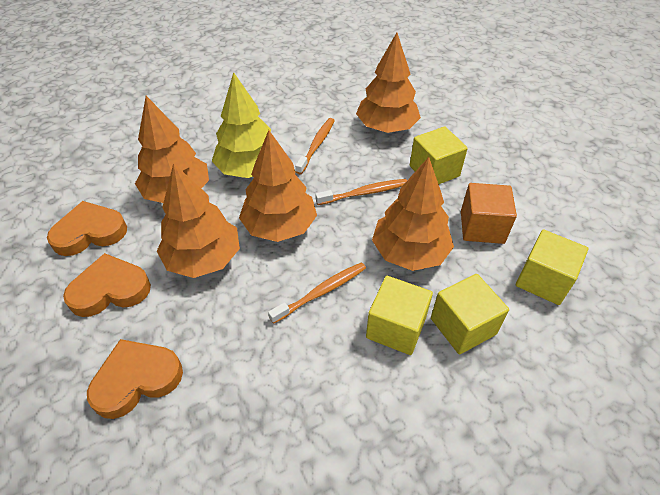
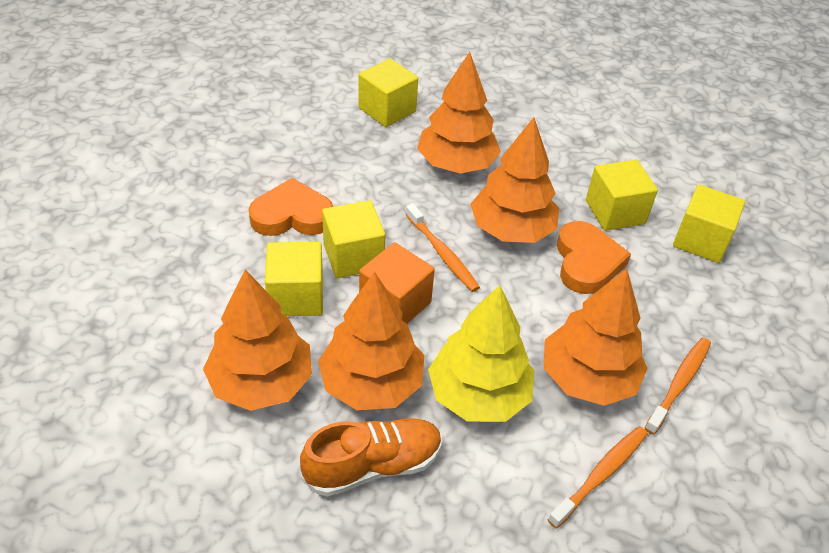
orange heart: 3 -> 2
orange shoe: 0 -> 1
yellow cube: 4 -> 5

